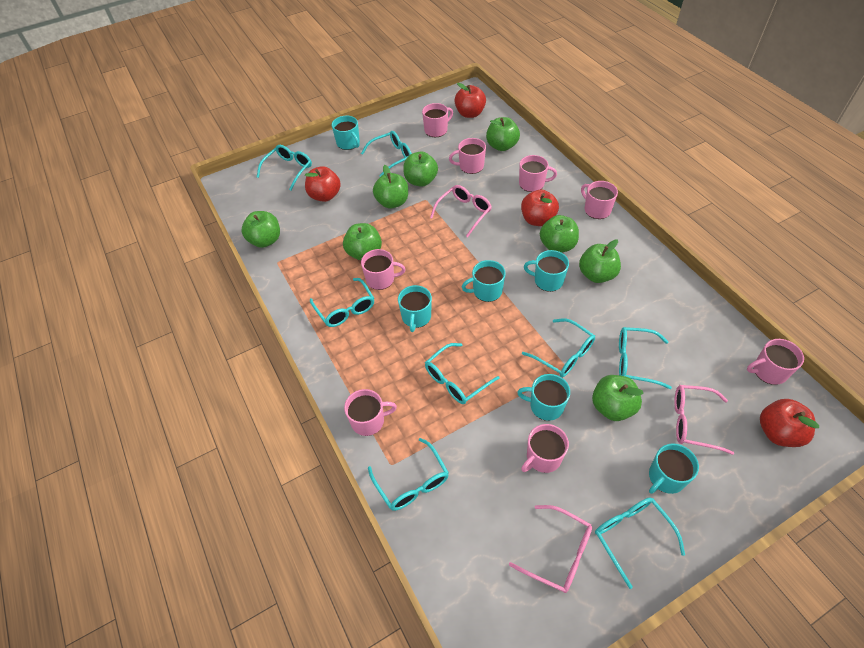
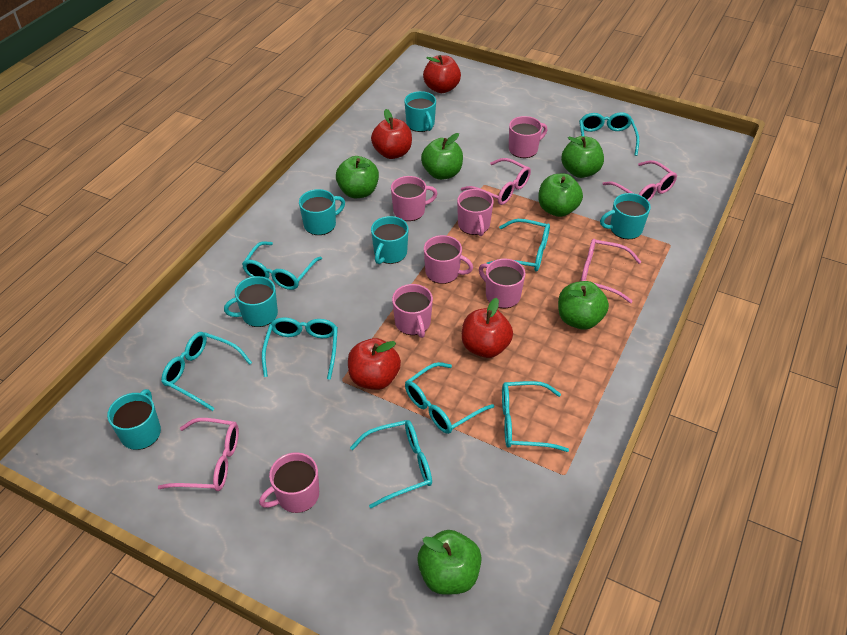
green apple: 8 -> 6
pink glasses: 3 -> 4
pink mug: 8 -> 7

